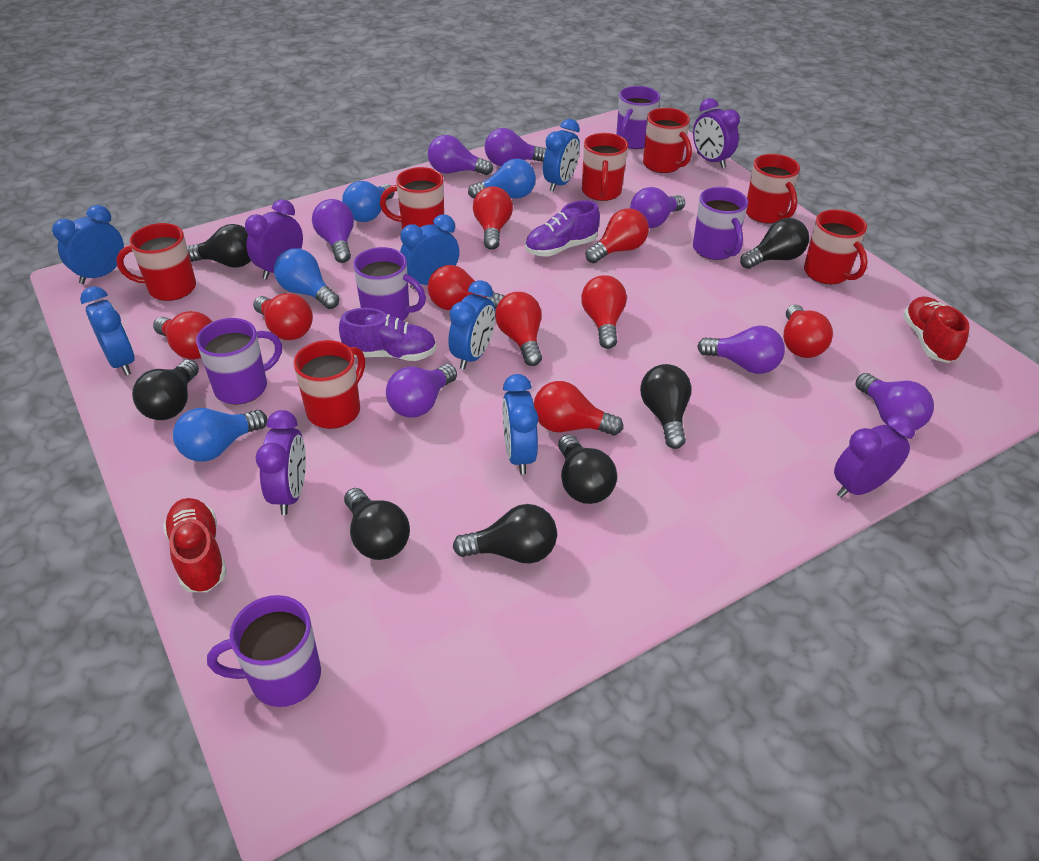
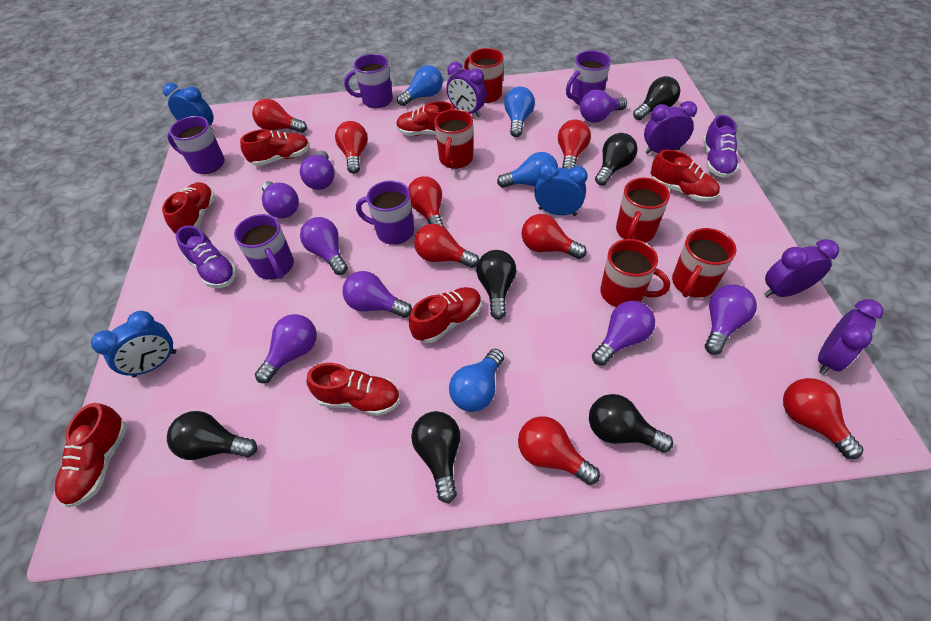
black light bulb: 7 -> 6
blue clock: 6 -> 3
purple light bulb: 7 -> 8
red light bulb: 9 -> 8
red mug: 7 -> 5
red shoe: 2 -> 7

